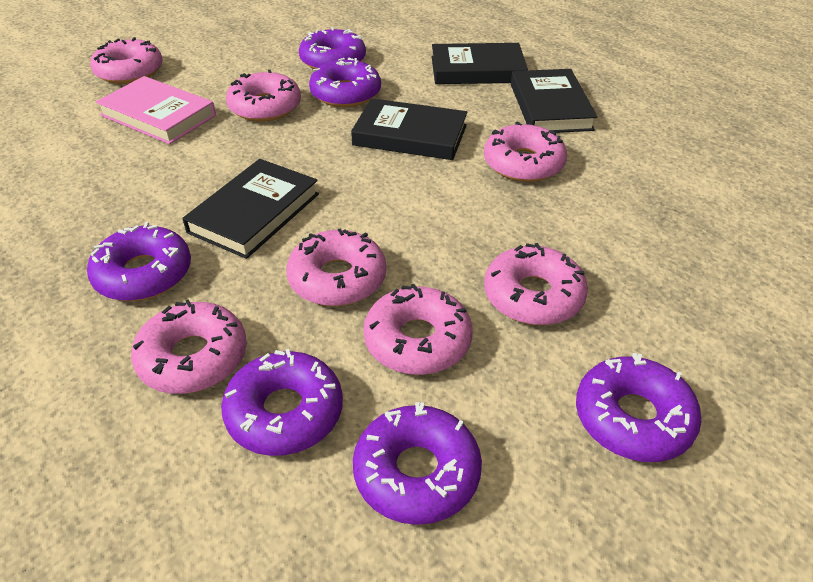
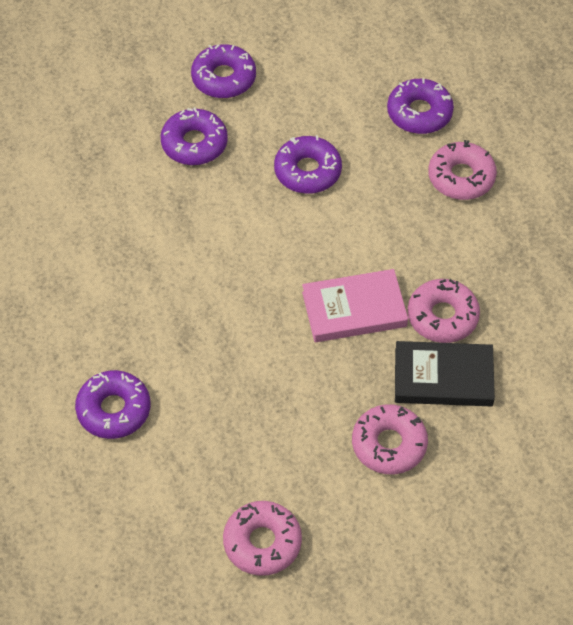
black book: 4 -> 1
pink donut: 7 -> 4
purple donut: 6 -> 5

